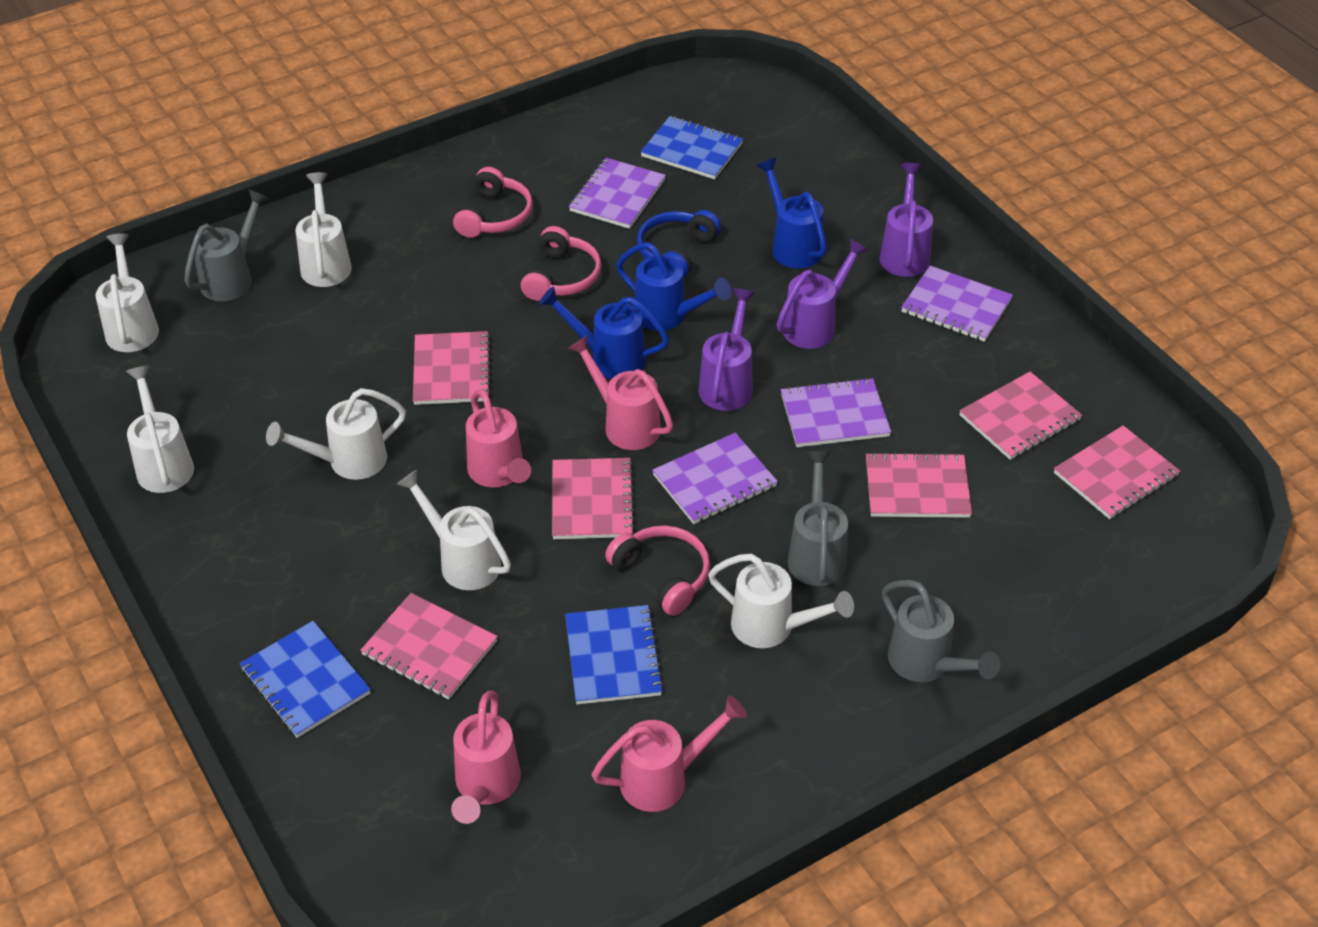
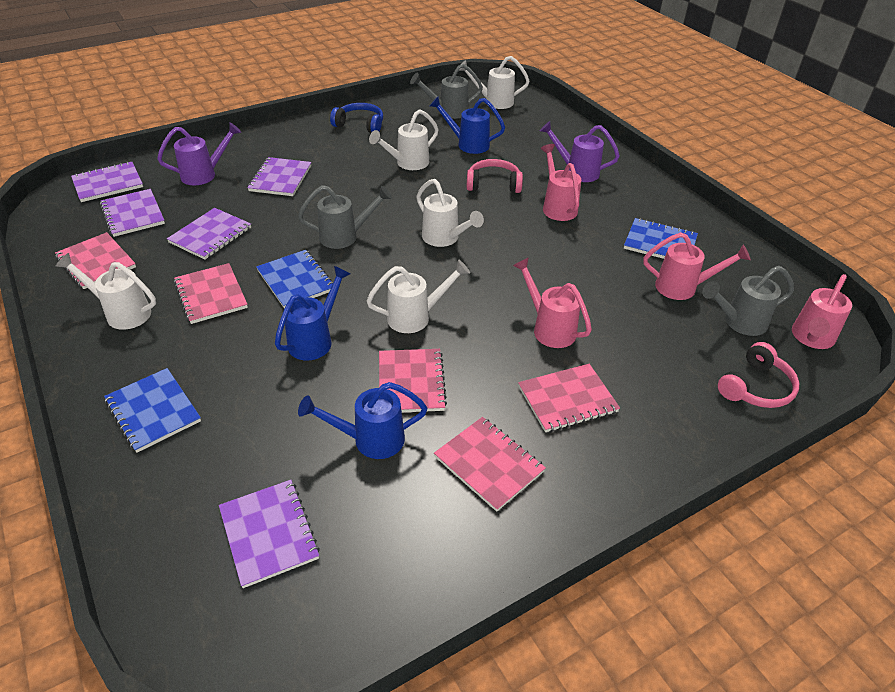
pink headphones: 3 -> 2
pink notebook: 6 -> 5
purple notebook: 4 -> 5
purple watering can: 3 -> 2
white watering can: 6 -> 5

